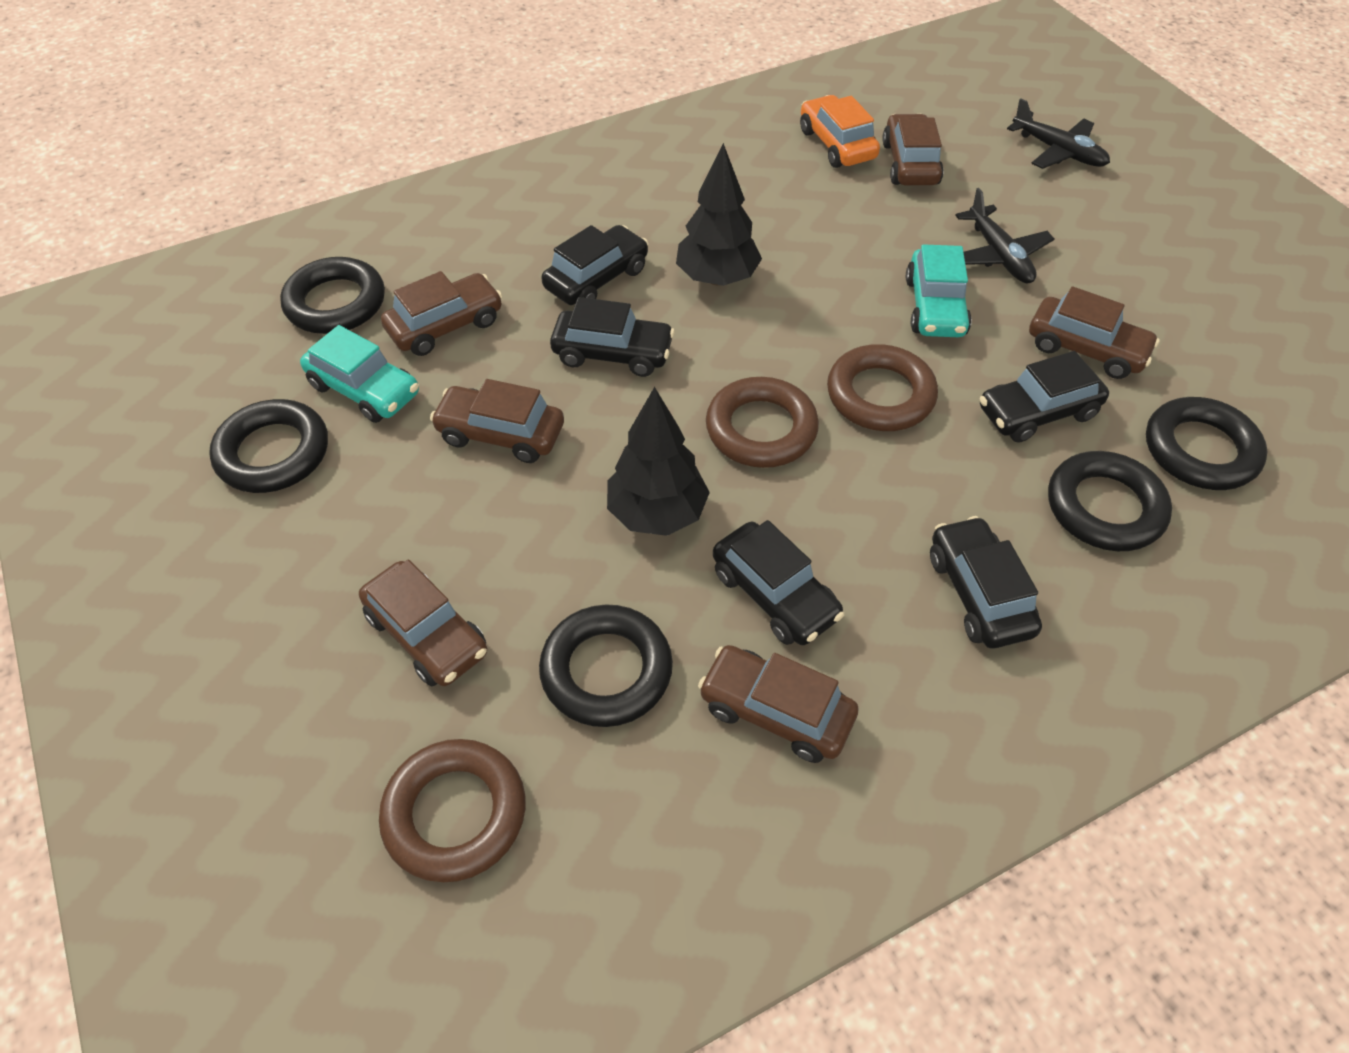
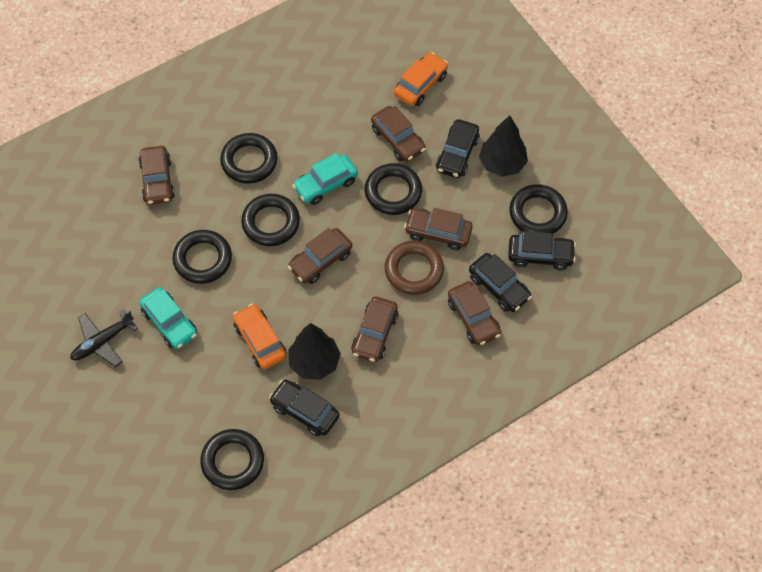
black car: 5 -> 4
black plane: 2 -> 1
black ring: 5 -> 6
brown ring: 3 -> 1
orange car: 1 -> 2

